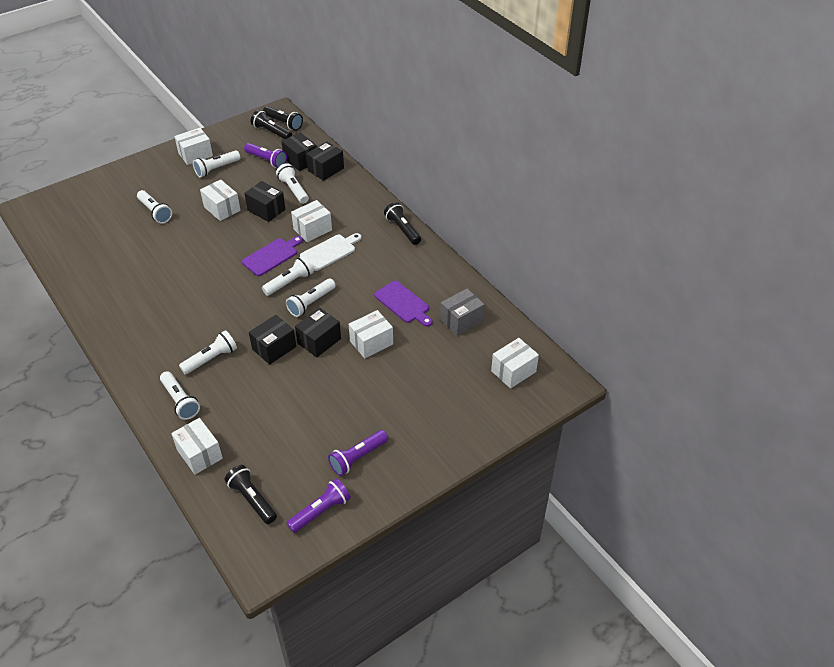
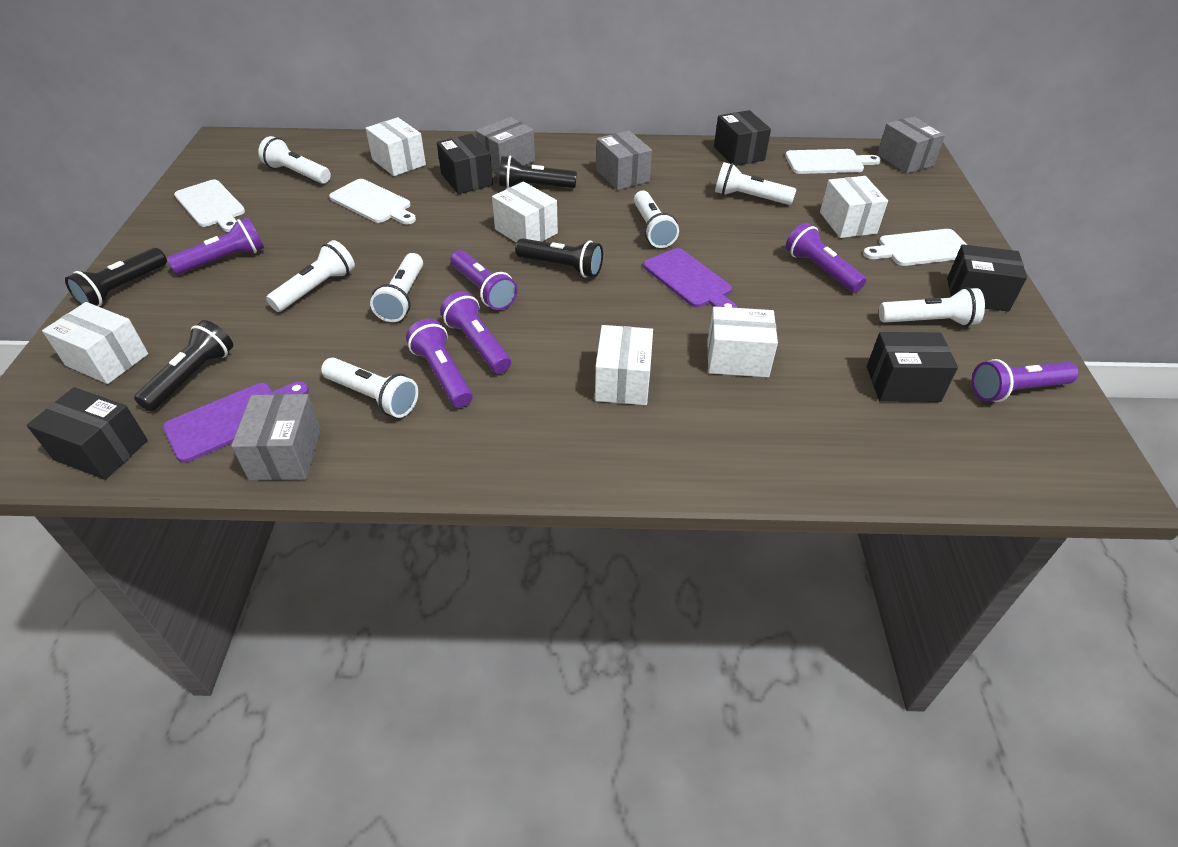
grey box: 1 -> 4
purple flashlight: 3 -> 6
white cutting board: 1 -> 4

